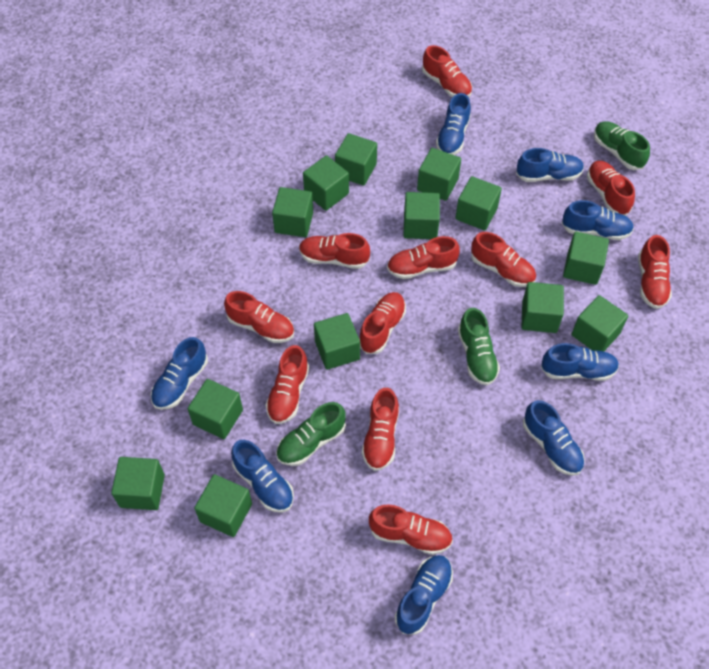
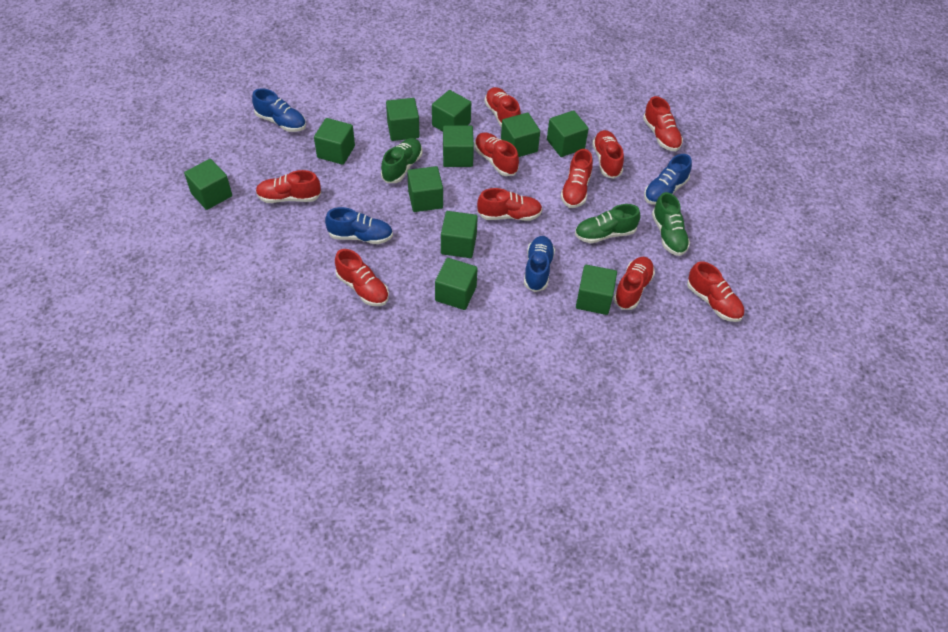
blue shoe: 8 -> 4
green cube: 13 -> 11
red shoe: 11 -> 10

